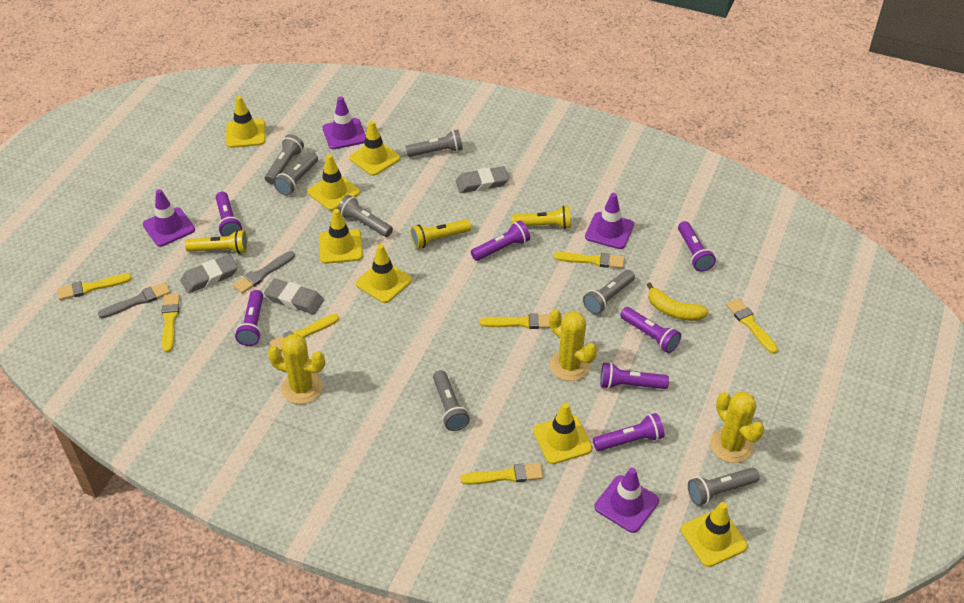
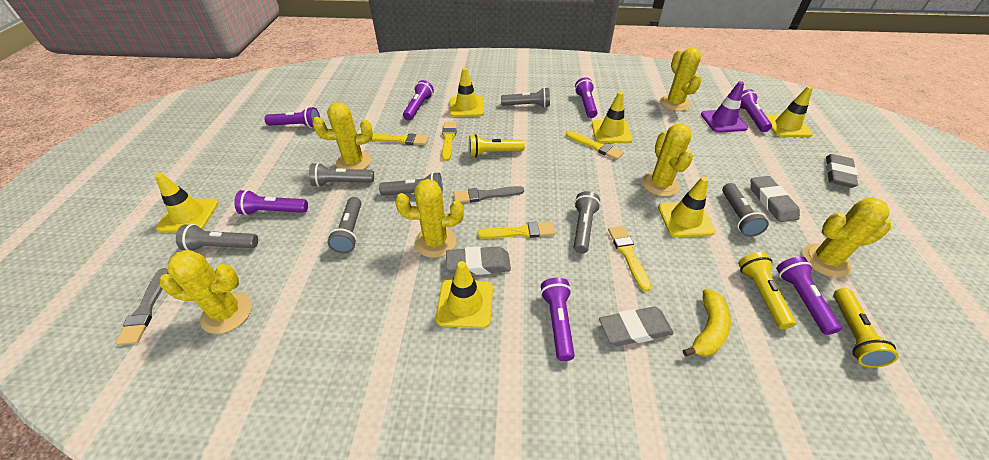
grey eraser: 3 -> 4
purple traffic cone: 4 -> 1
yellow brush: 7 -> 5
yellow cactus: 3 -> 6
yellow traffic cone: 7 -> 6

